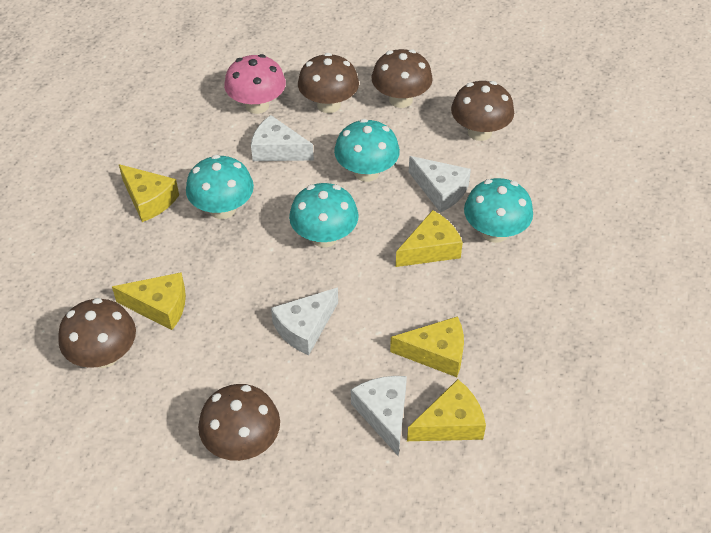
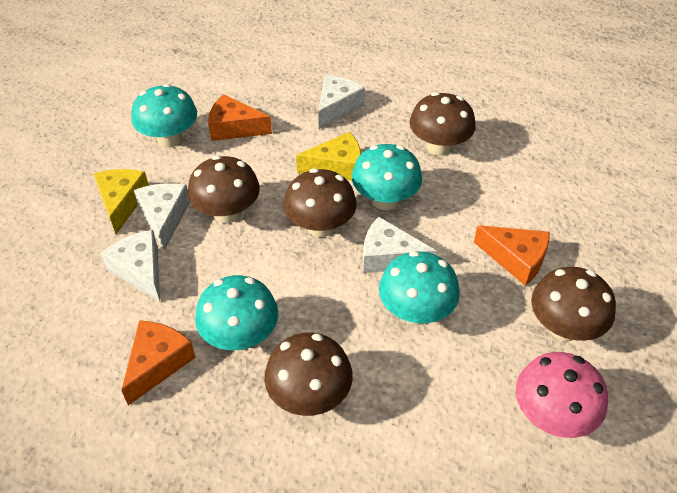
orange cheese: 0 -> 3
yellow cheese: 5 -> 2

